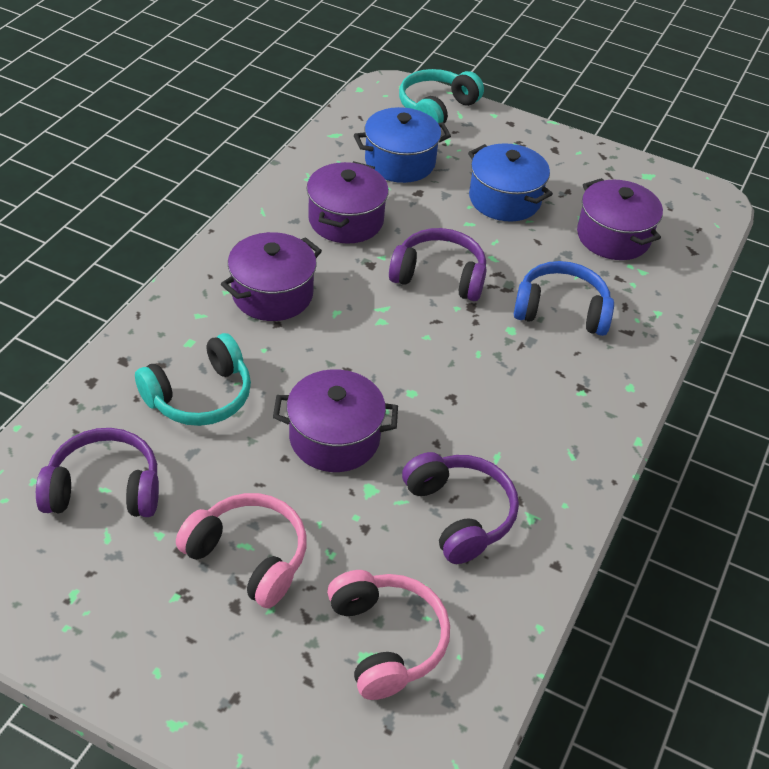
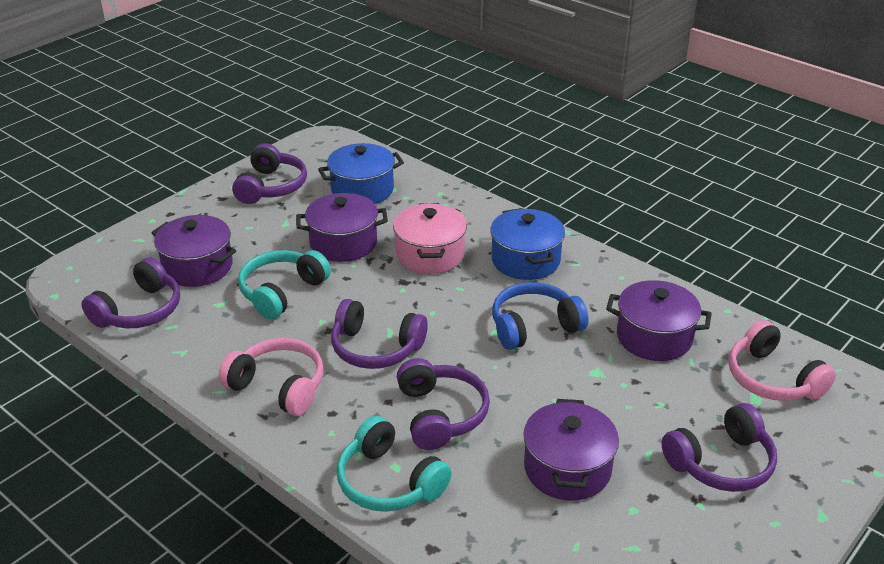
pink pot: 0 -> 1
purple headphones: 3 -> 5

